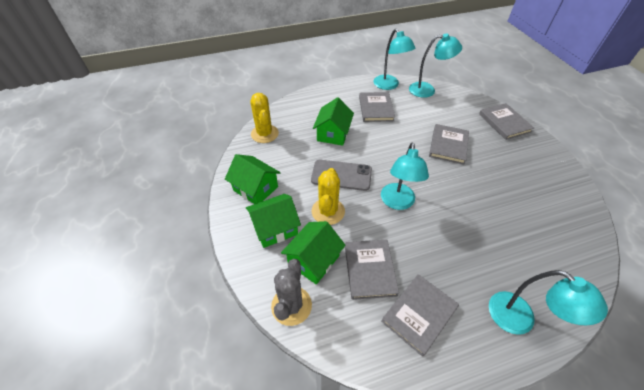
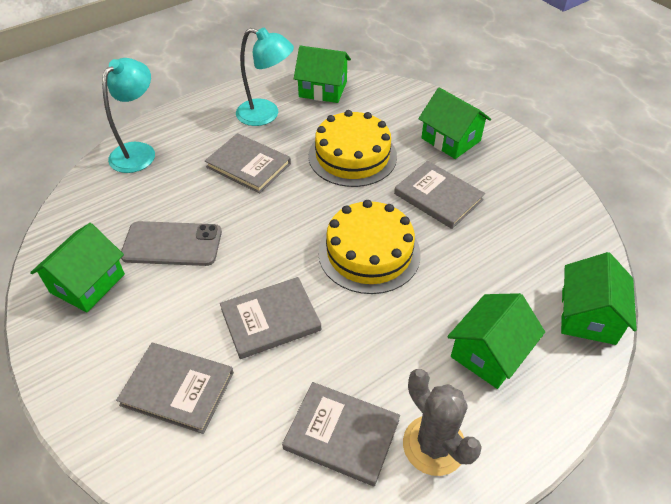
green house: 4 -> 5
turquoise lamp: 4 -> 2
yellow cactus: 2 -> 0
yellow cake: 0 -> 2

